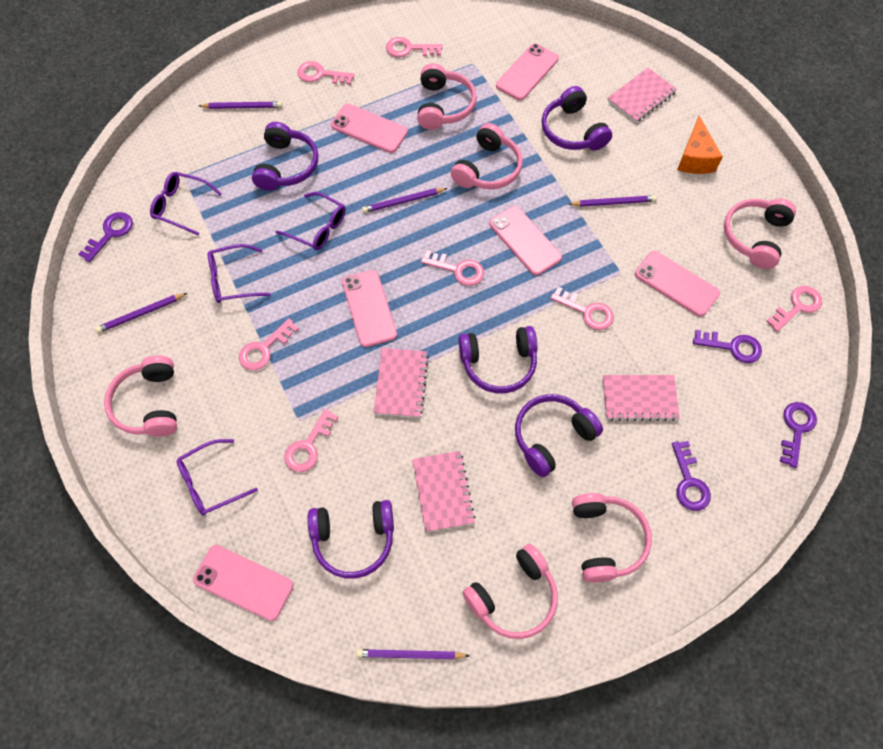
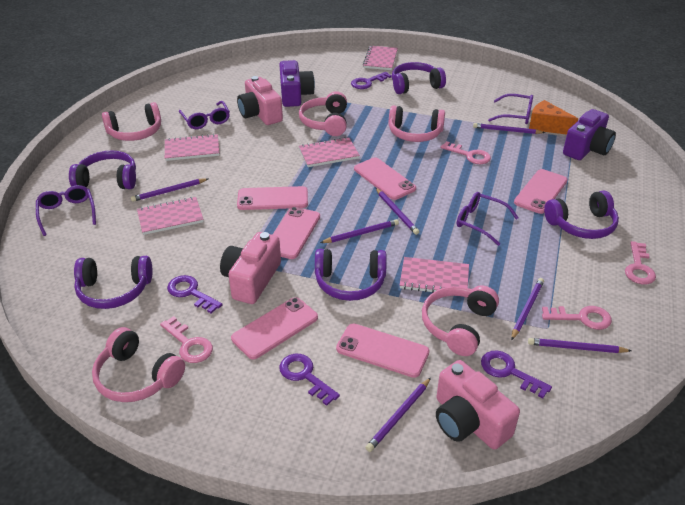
pink camera: 0 -> 3
pink headphones: 6 -> 5
pink key: 7 -> 4
pink notebook: 4 -> 5
purple camera: 0 -> 2
purple pencil: 5 -> 7

